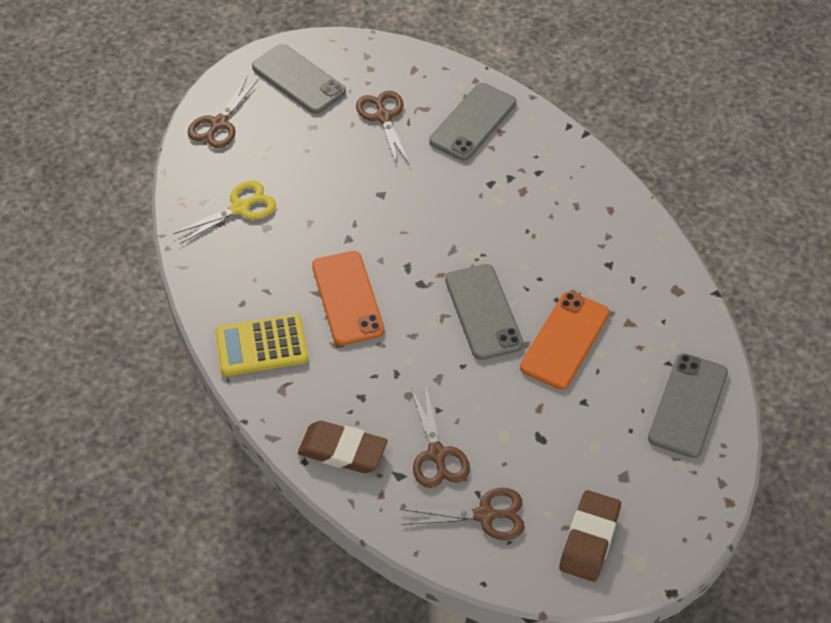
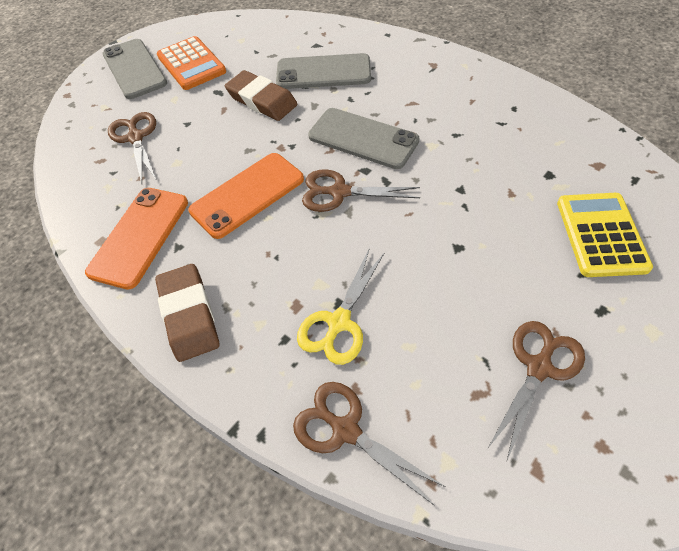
grey phone: 4 -> 3
orange calculator: 0 -> 1

